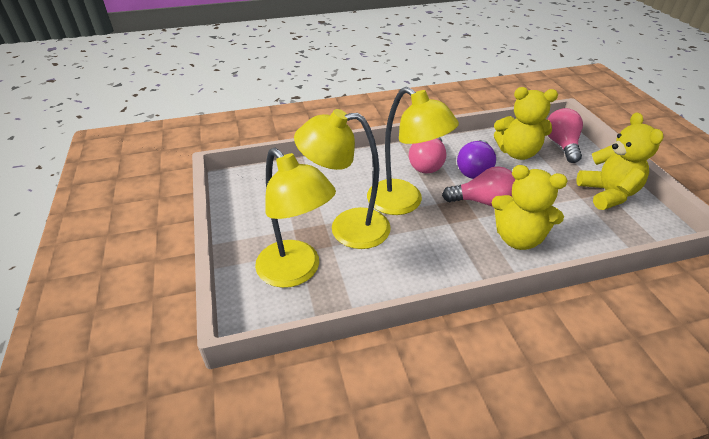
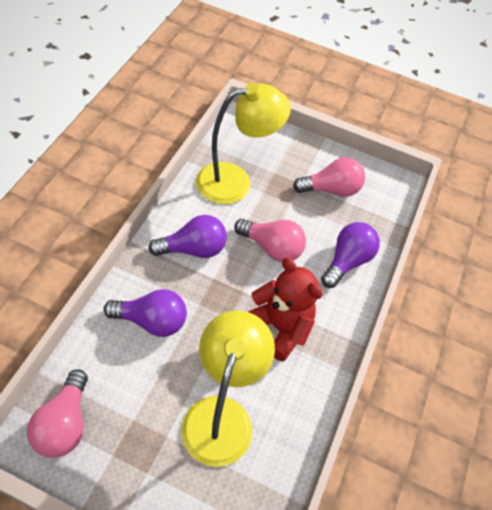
purple light bulb: 1 -> 3
red teddy bear: 0 -> 1
yellow lamp: 3 -> 2
yellow teddy bear: 3 -> 0

